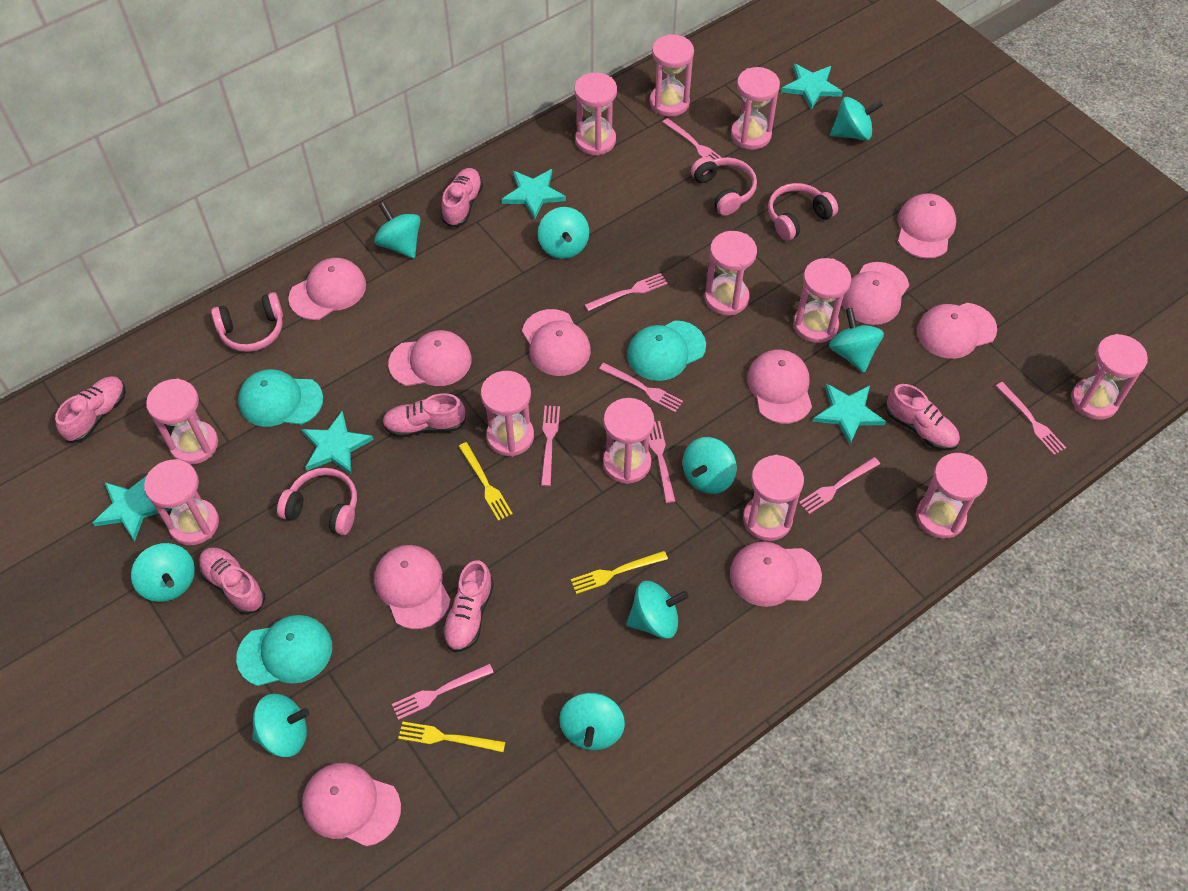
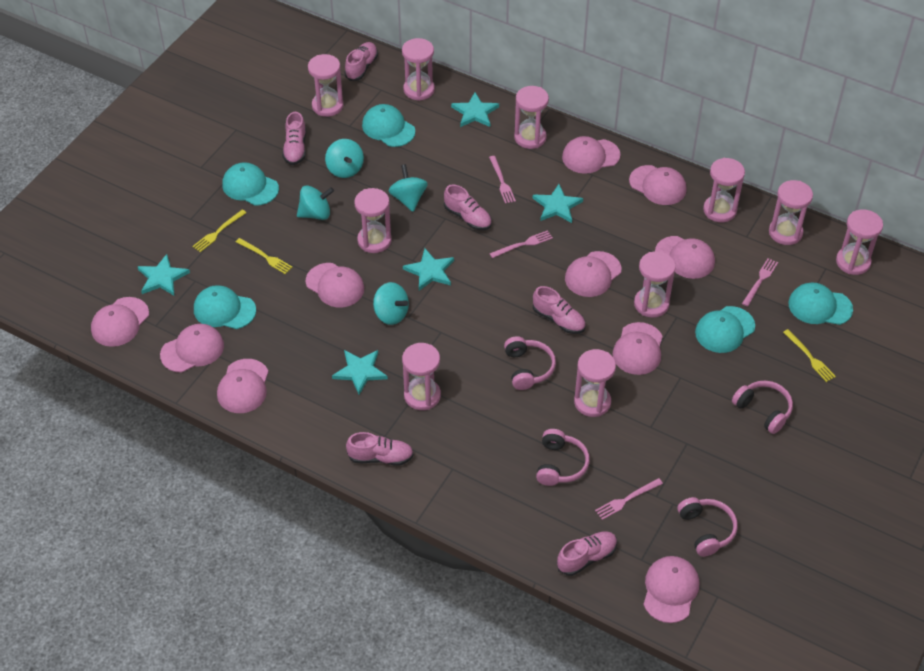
pink fork: 8 -> 4
pink hourglass: 12 -> 10
turquoise cap: 3 -> 5
turquoise spinning top: 9 -> 4

